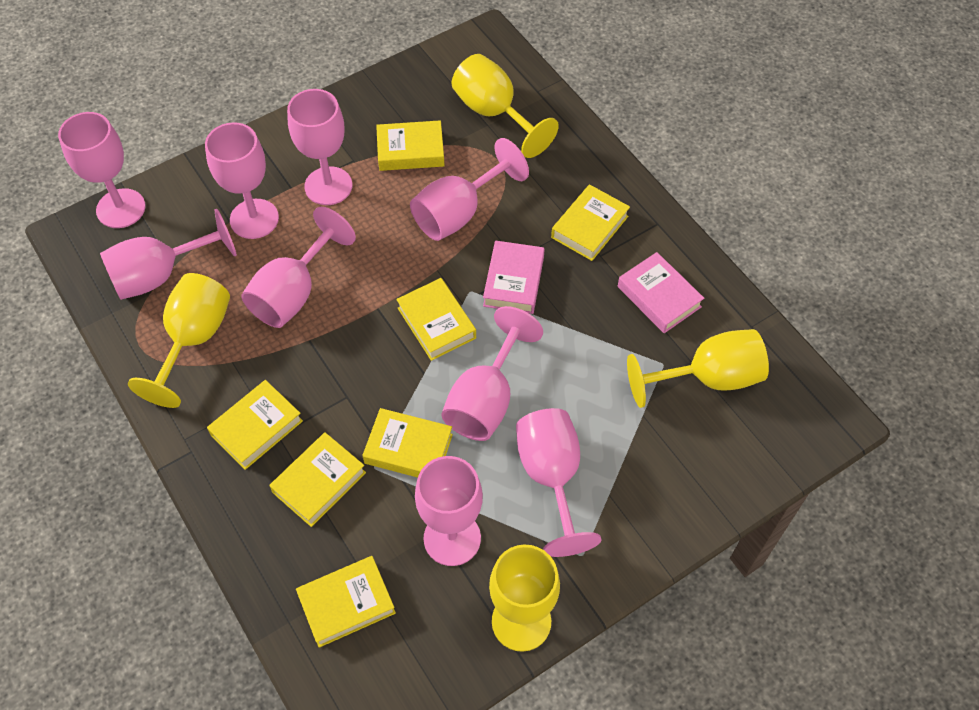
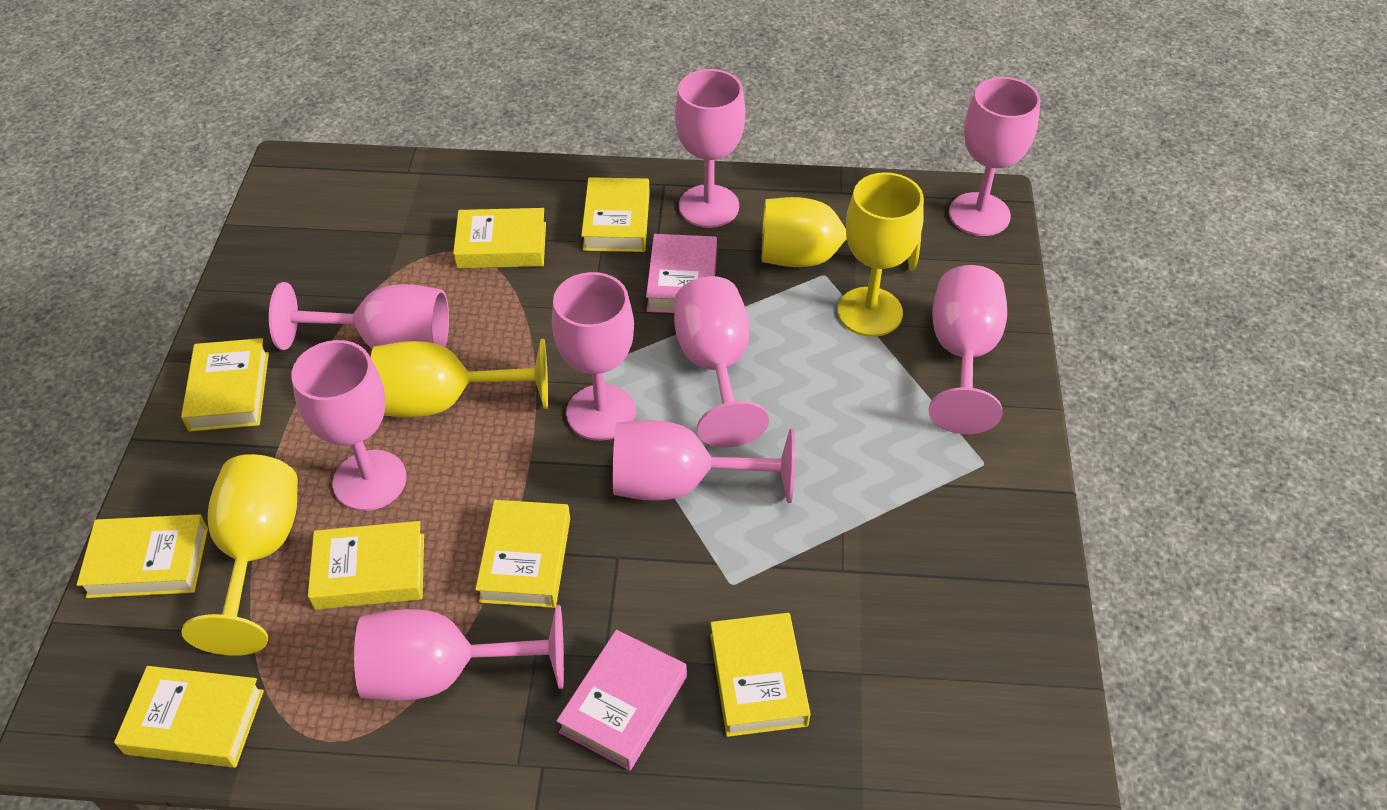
yellow book: 7 -> 8

